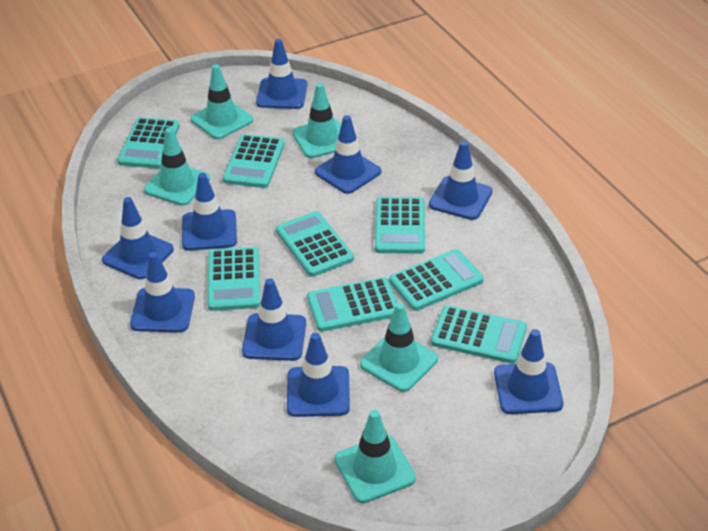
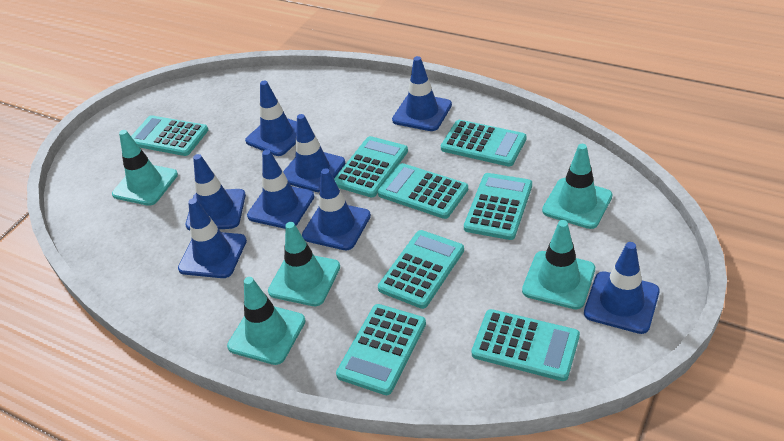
blue traffic cone: 9 -> 8

